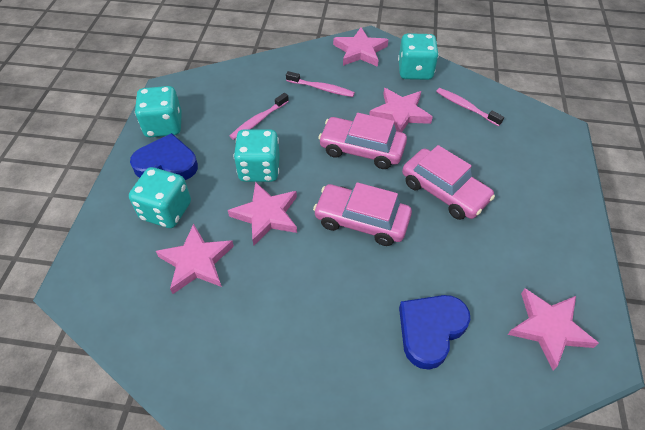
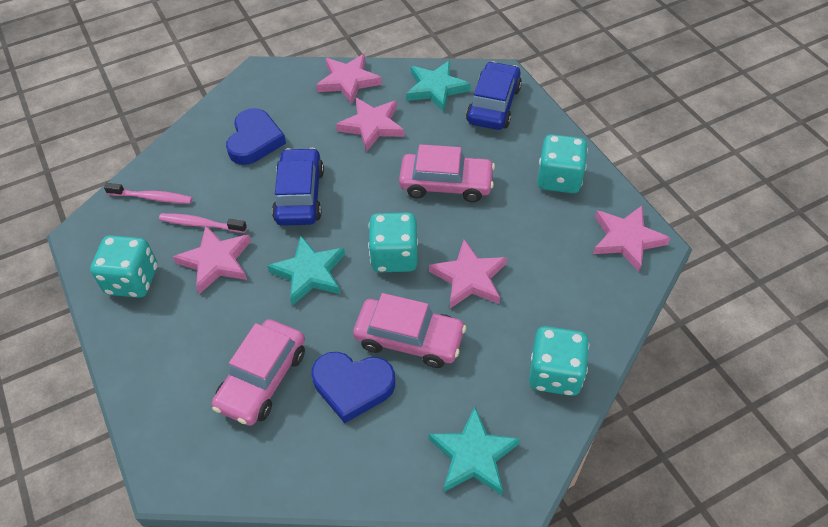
blue car: 0 -> 2
pink toothbrush: 3 -> 2
turquoise star: 0 -> 3

